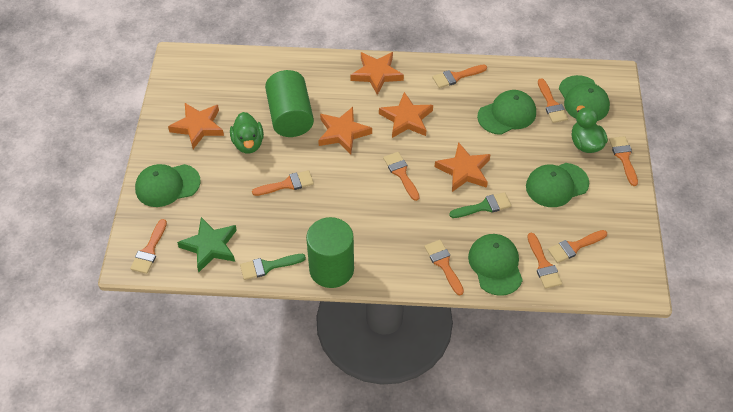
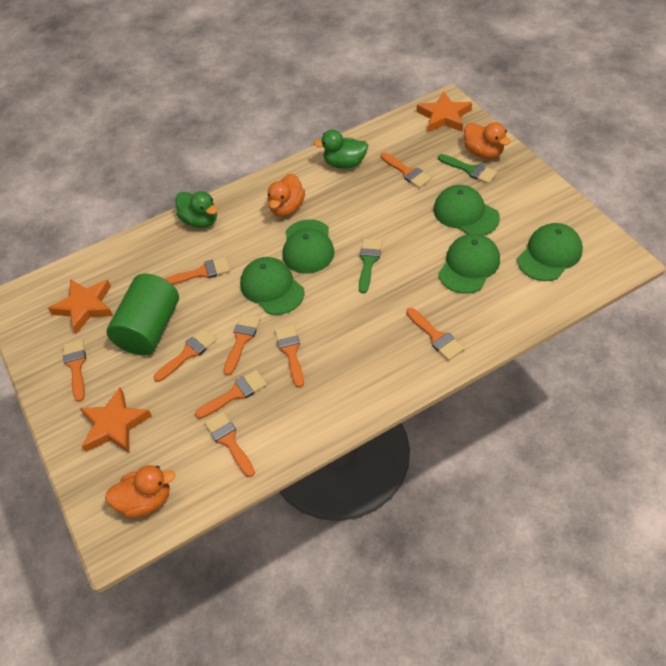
green cylinder: 2 -> 1
green star: 1 -> 0
orange duck: 0 -> 3
orange star: 5 -> 3

